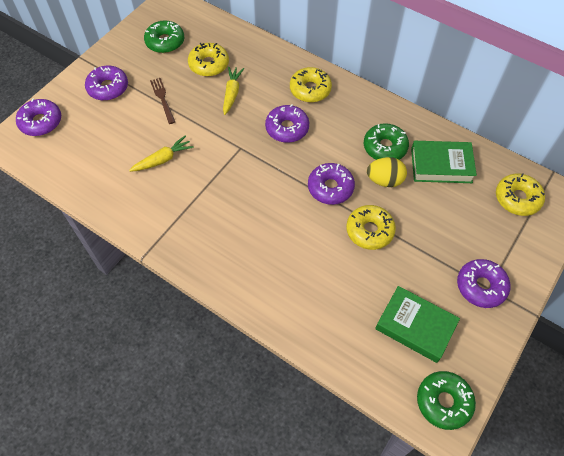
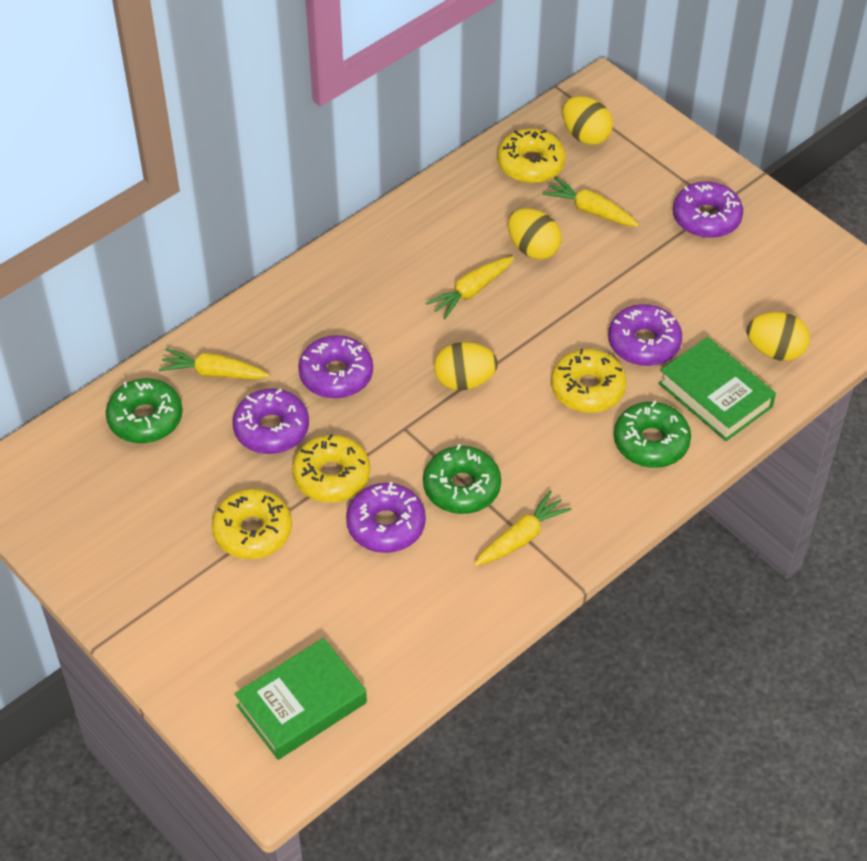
brown fork: 1 -> 0
yellow carrot: 2 -> 4
yellow egg: 1 -> 4

